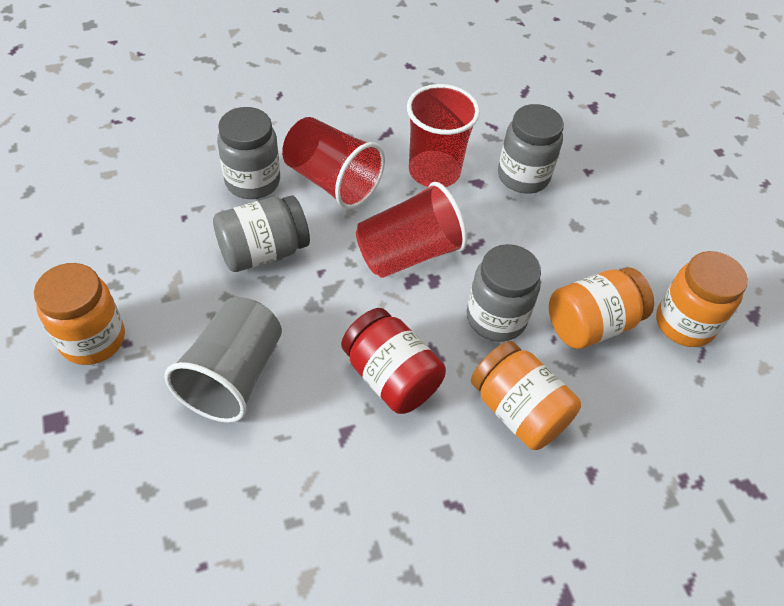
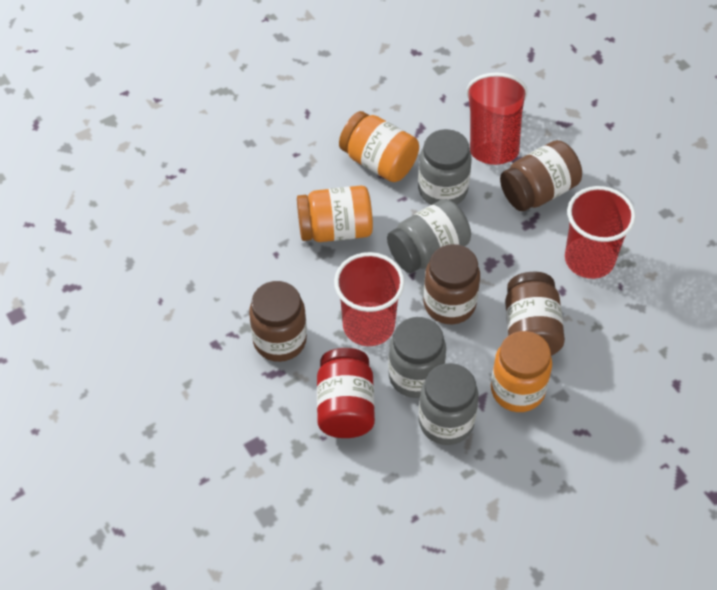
brown jar: 0 -> 4
grey cup: 1 -> 0
orange jar: 4 -> 3

